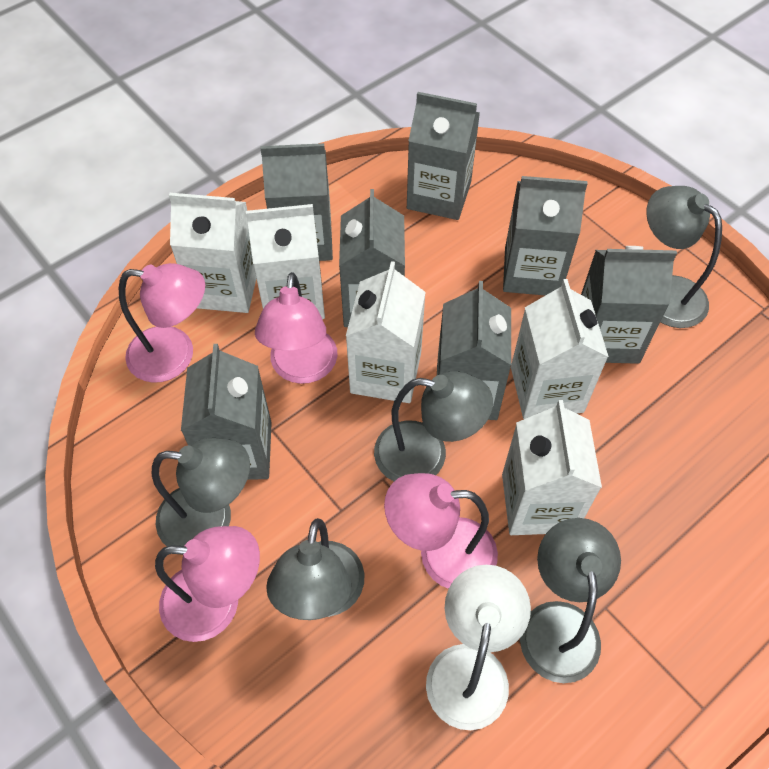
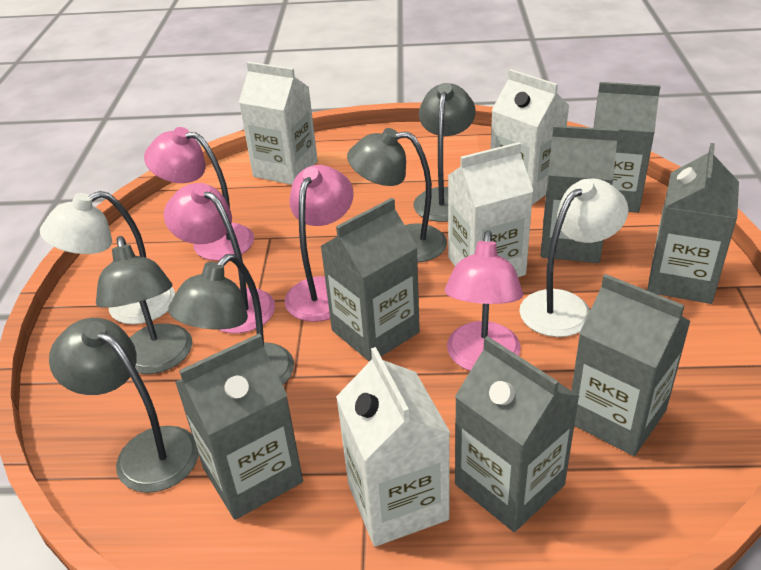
white carton: 5 -> 4
white lamp: 1 -> 2

